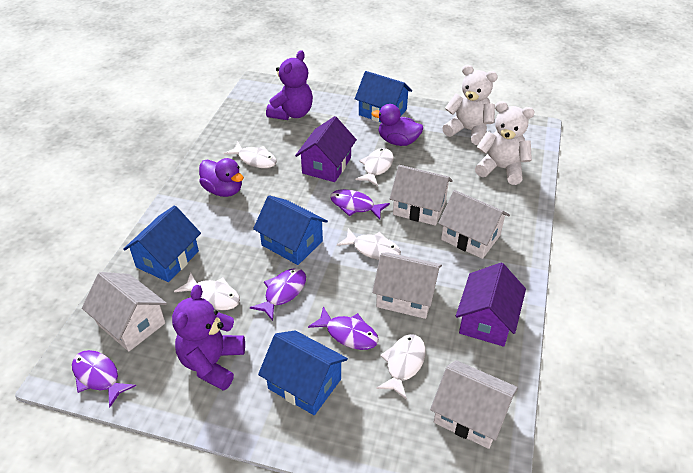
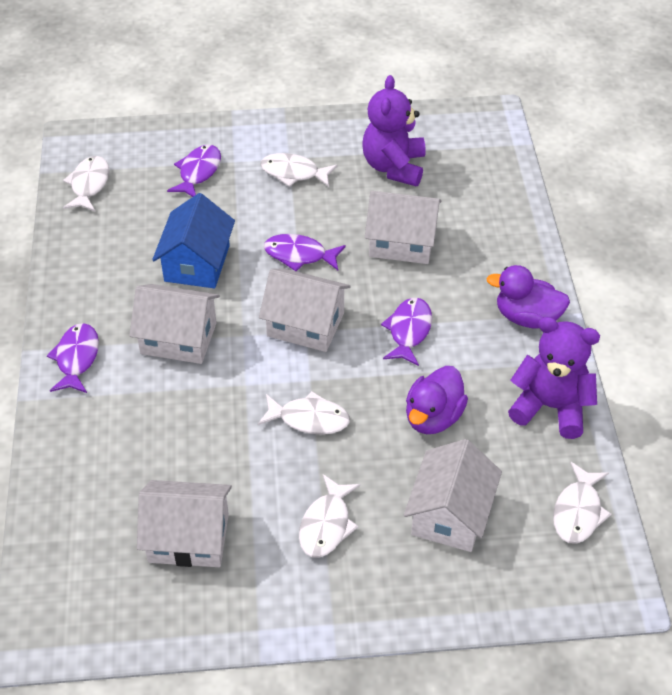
blue house: 4 -> 1
purple house: 2 -> 0
white teddy bear: 2 -> 0

